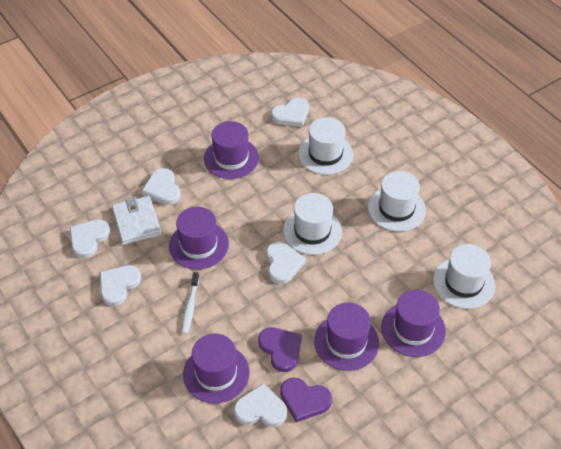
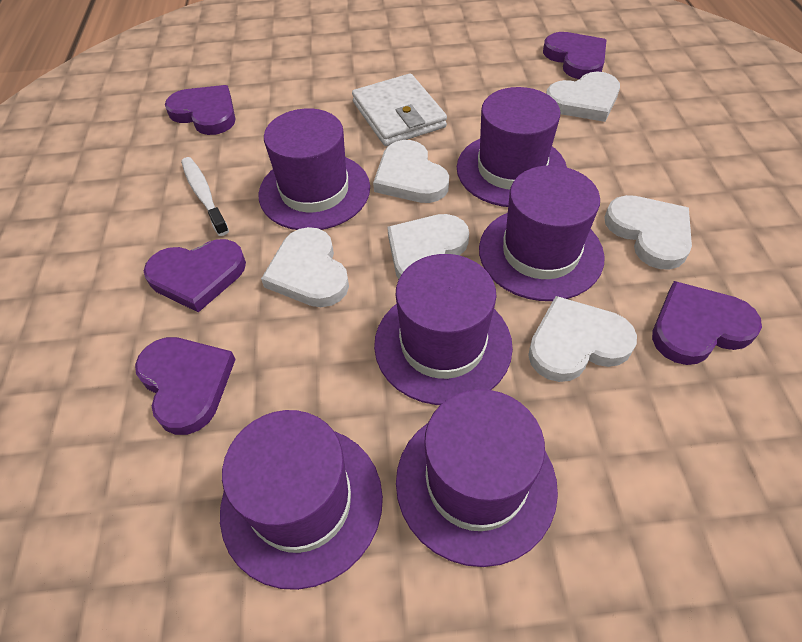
purple hat: 5 -> 6
purple heart: 2 -> 5
white hat: 4 -> 0

